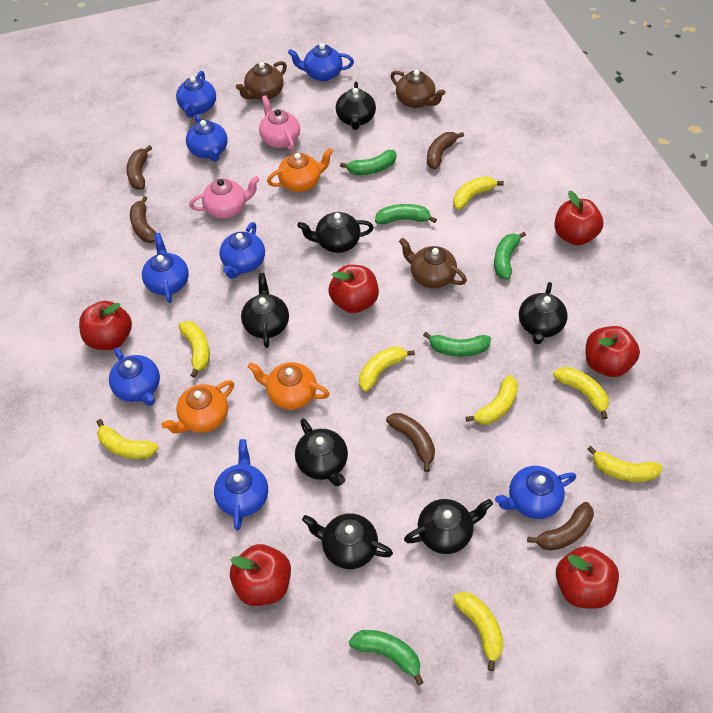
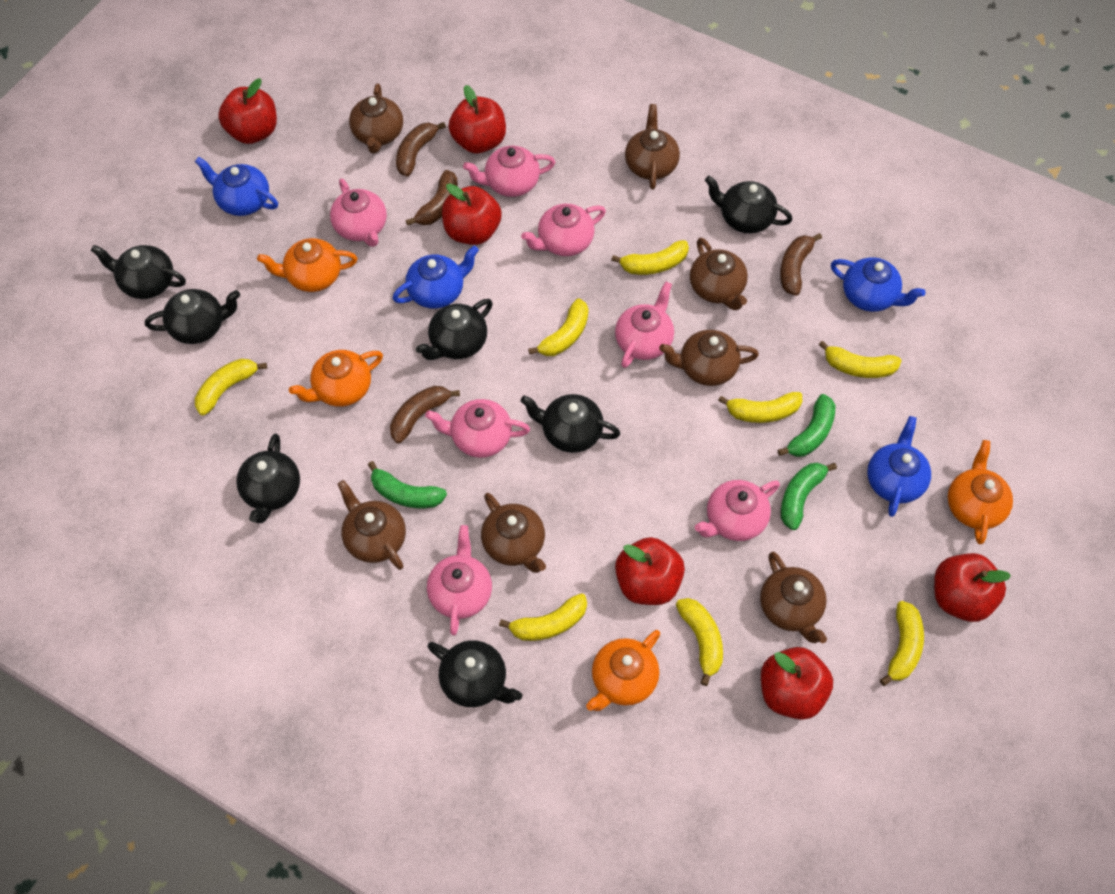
blue teapot: 8 -> 4
brown banana: 5 -> 4
brown teapot: 3 -> 7
green banana: 5 -> 3
orange teapot: 3 -> 4
pink teapot: 2 -> 7

